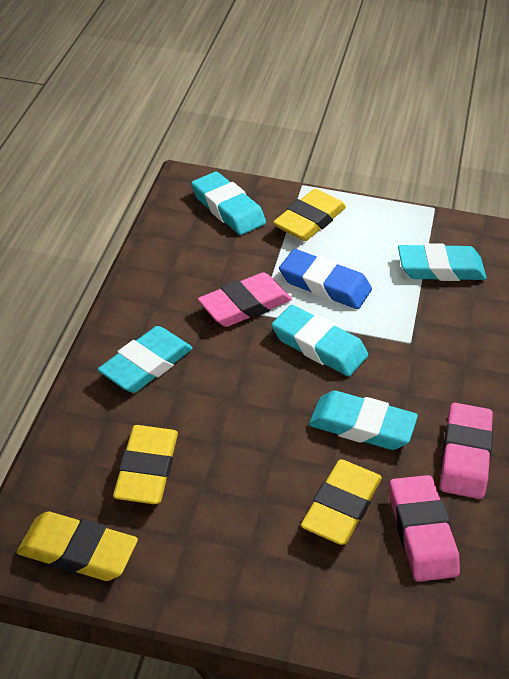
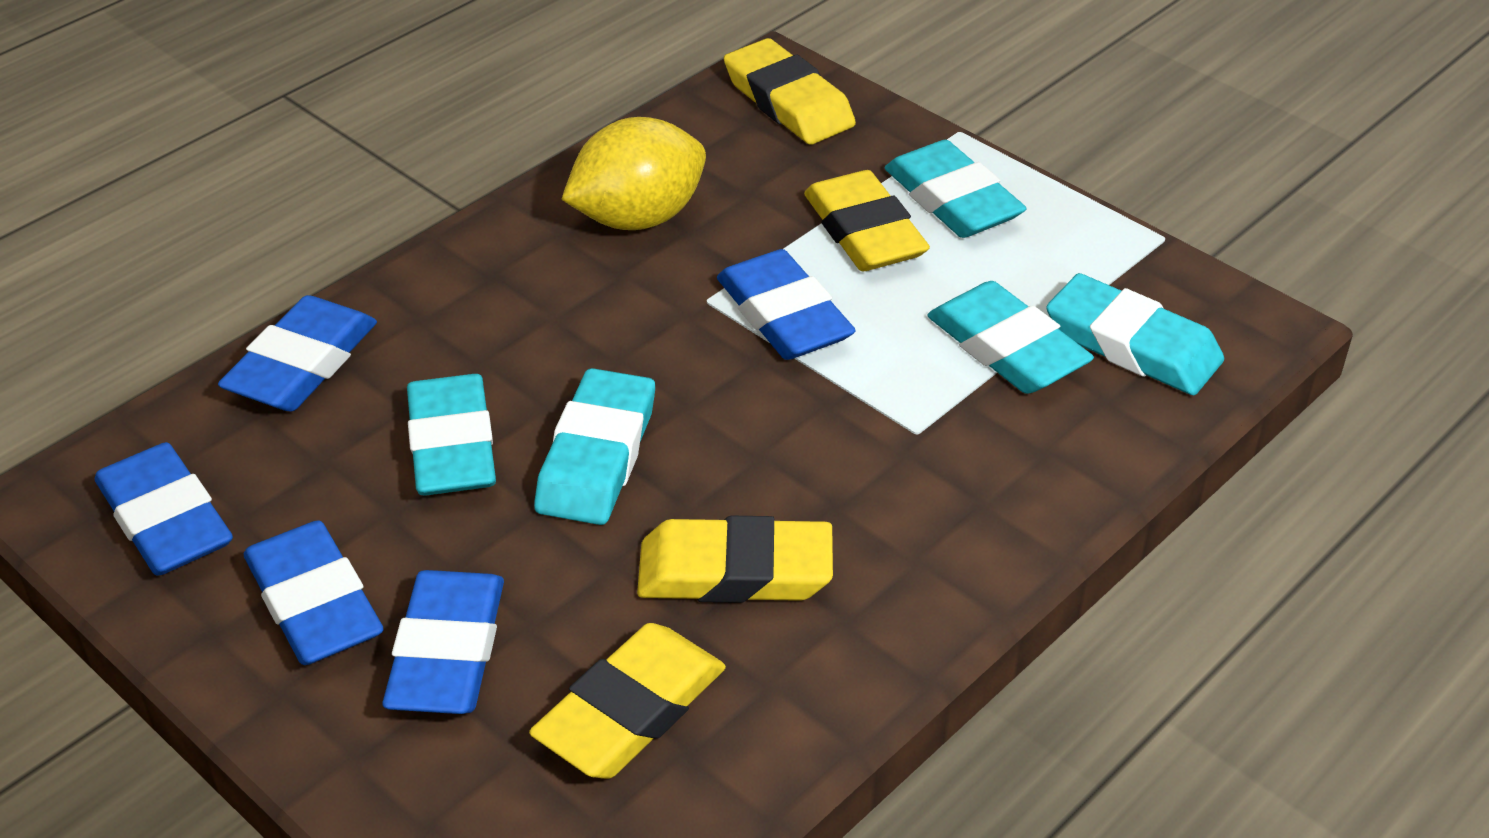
blue eraser: 1 -> 5
pink eraser: 3 -> 0
yellow lemon: 0 -> 1

